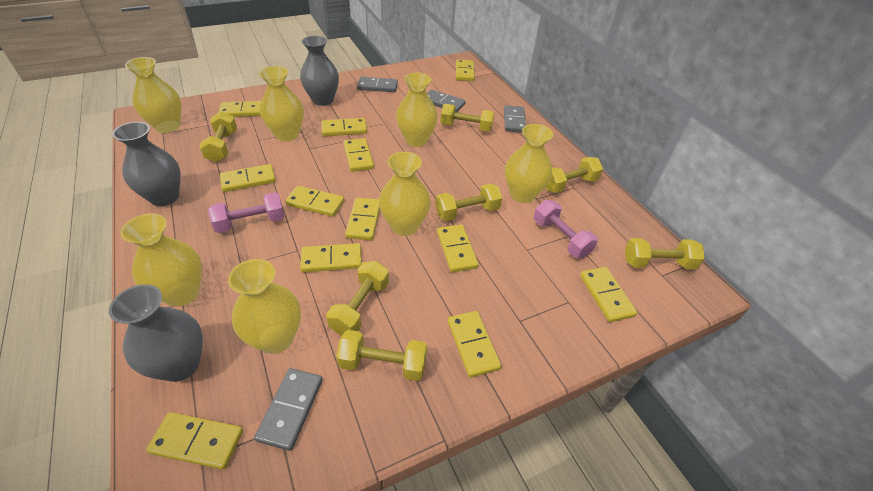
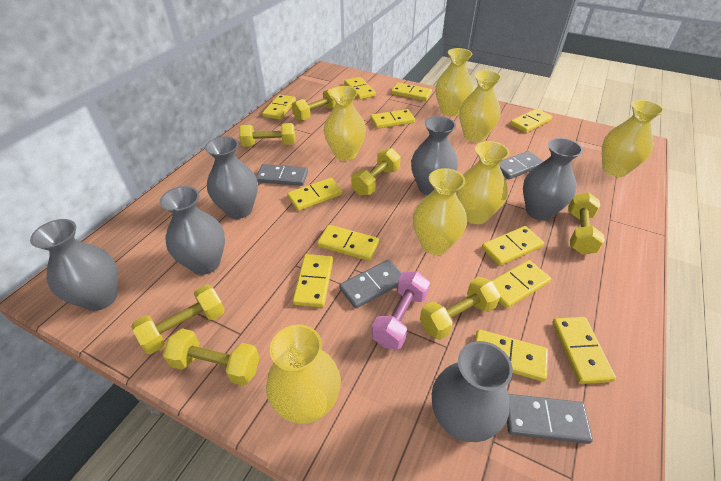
grey vase: 3 -> 6
pink dumbbell: 2 -> 1

